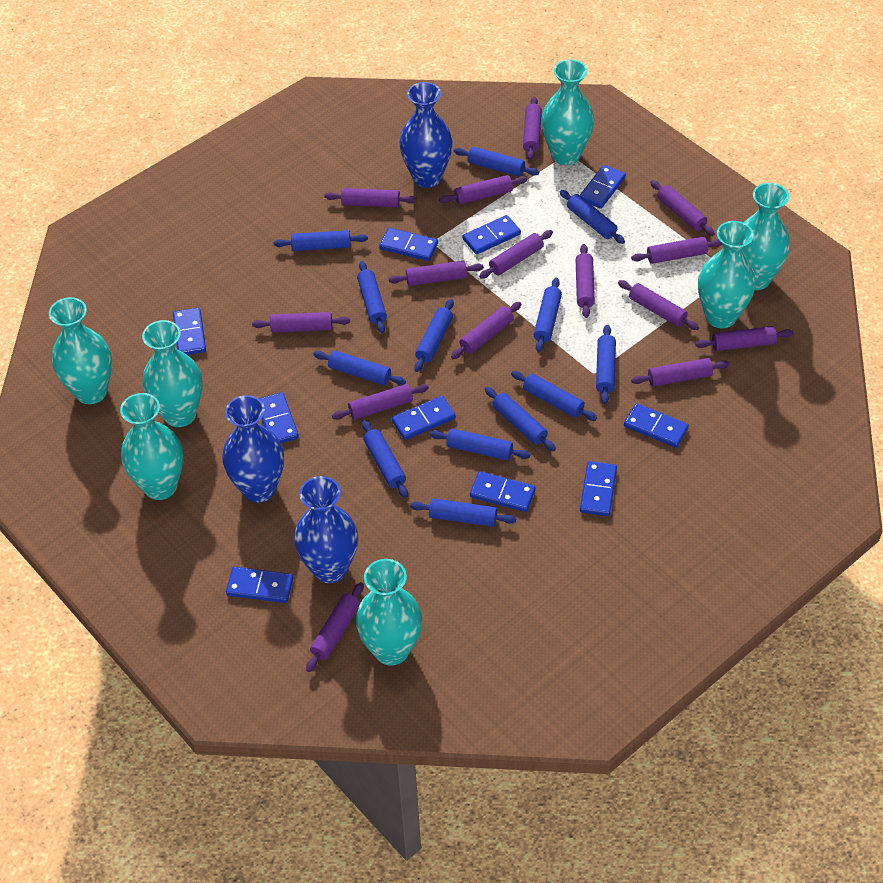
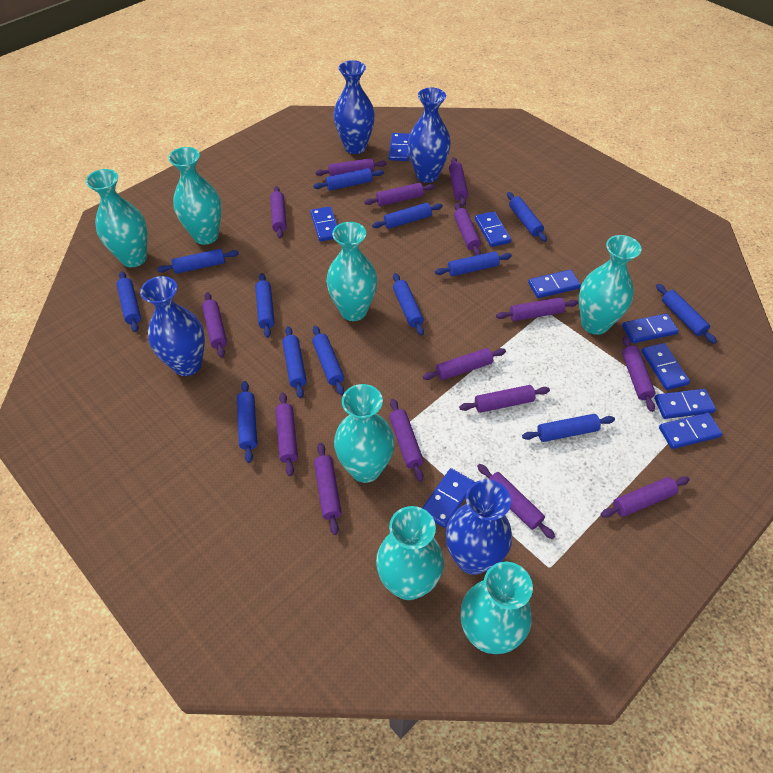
blue domino: 10 -> 9
blue vase: 3 -> 4

